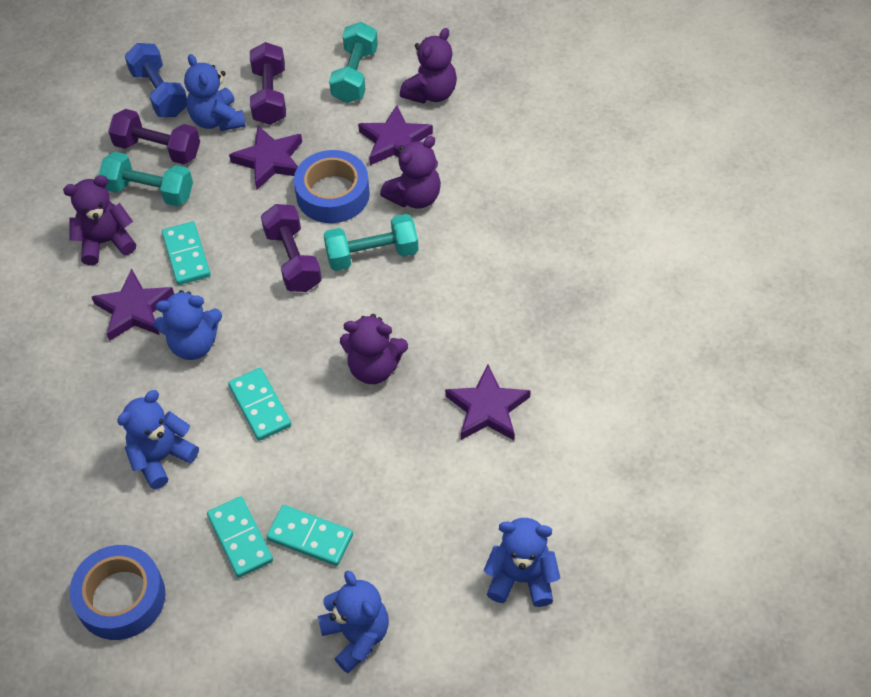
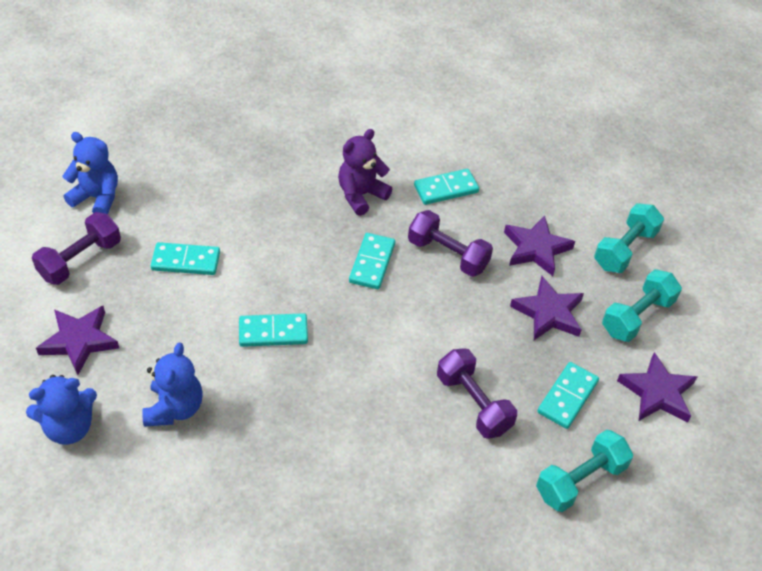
blue dumbbell: 1 -> 0
blue tape: 2 -> 0
blue teddy bear: 5 -> 3
purple teddy bear: 4 -> 1
turquoise domino: 4 -> 5

